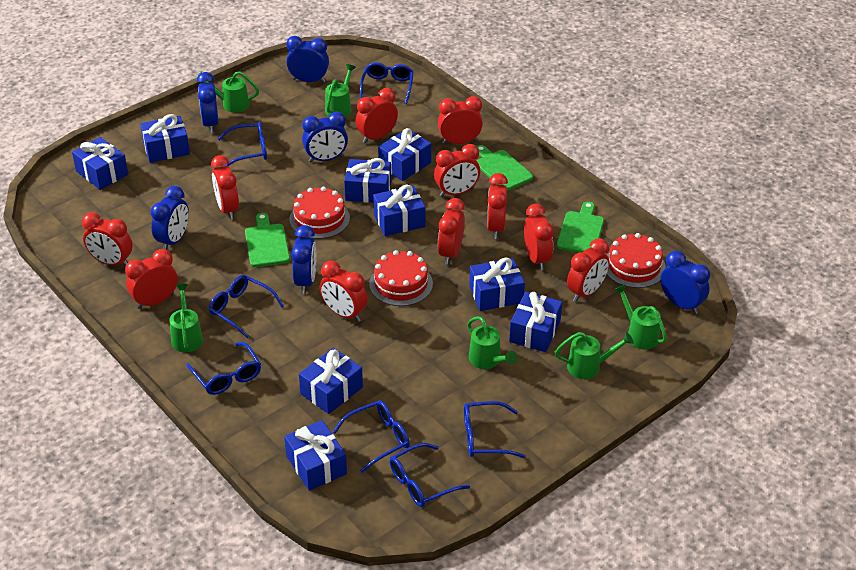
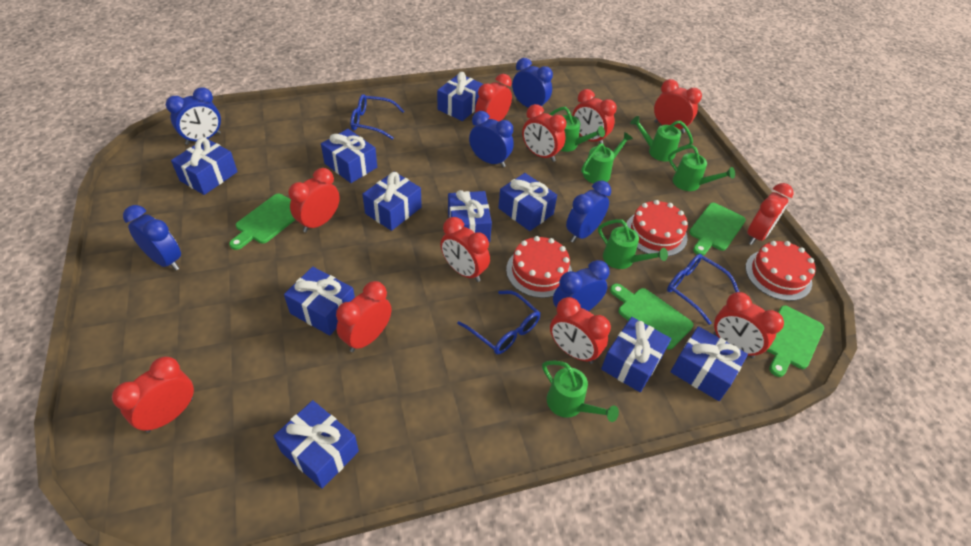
blue gift: 9 -> 10
blue glasses: 7 -> 3
green cutting board: 3 -> 4

